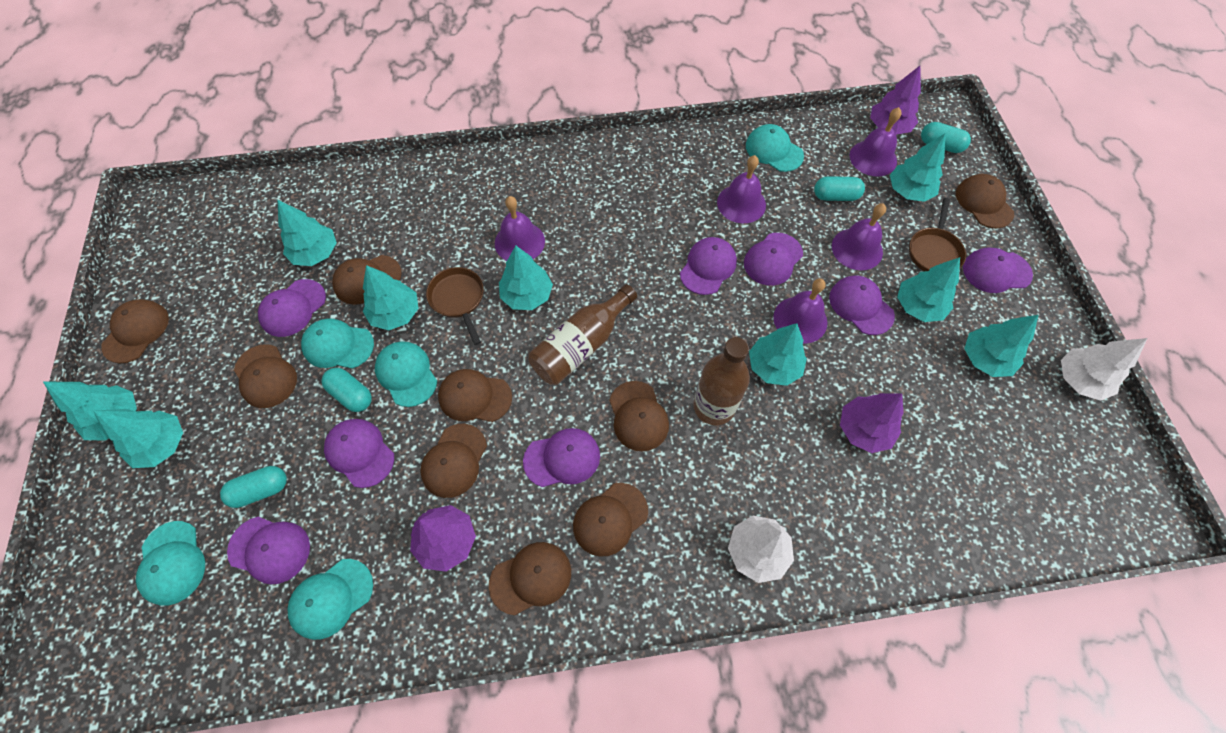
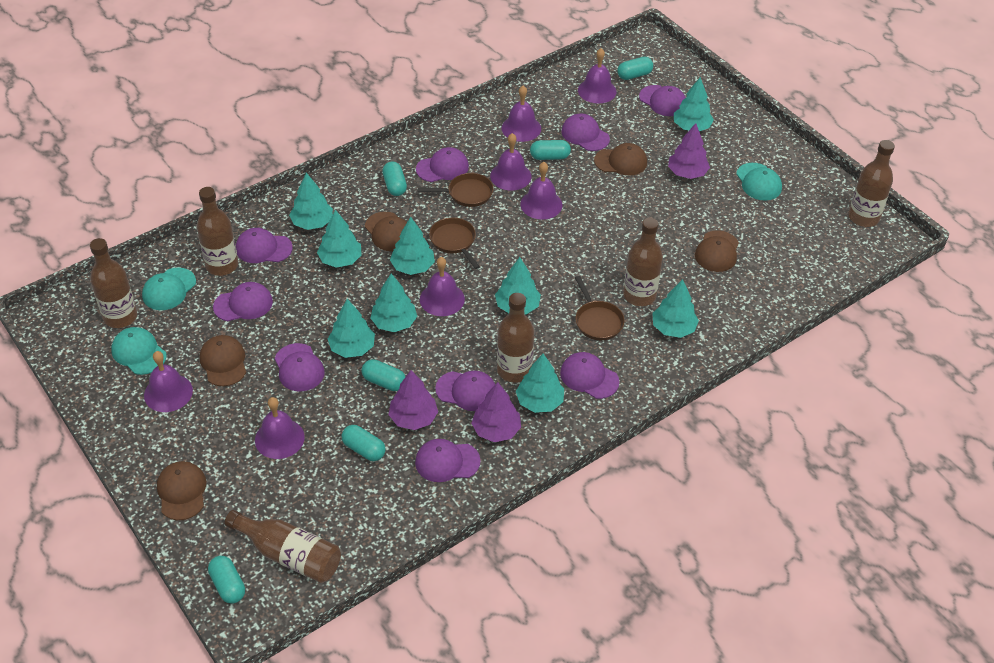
brown bottle: 2 -> 6
brown cap: 9 -> 5
brown pan: 2 -> 3
purple bell: 5 -> 7
purple cap: 8 -> 9
turquoise cap: 5 -> 3
turquoise capsule: 4 -> 6
white tree: 2 -> 0

